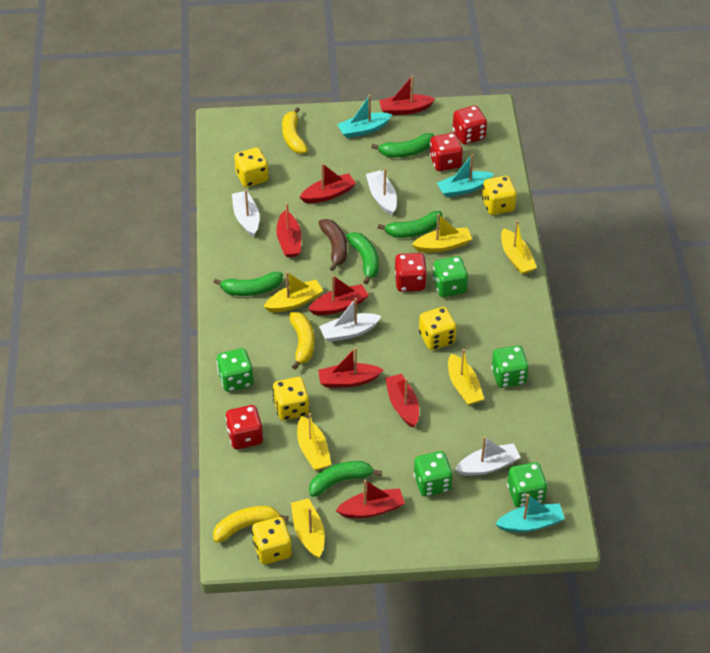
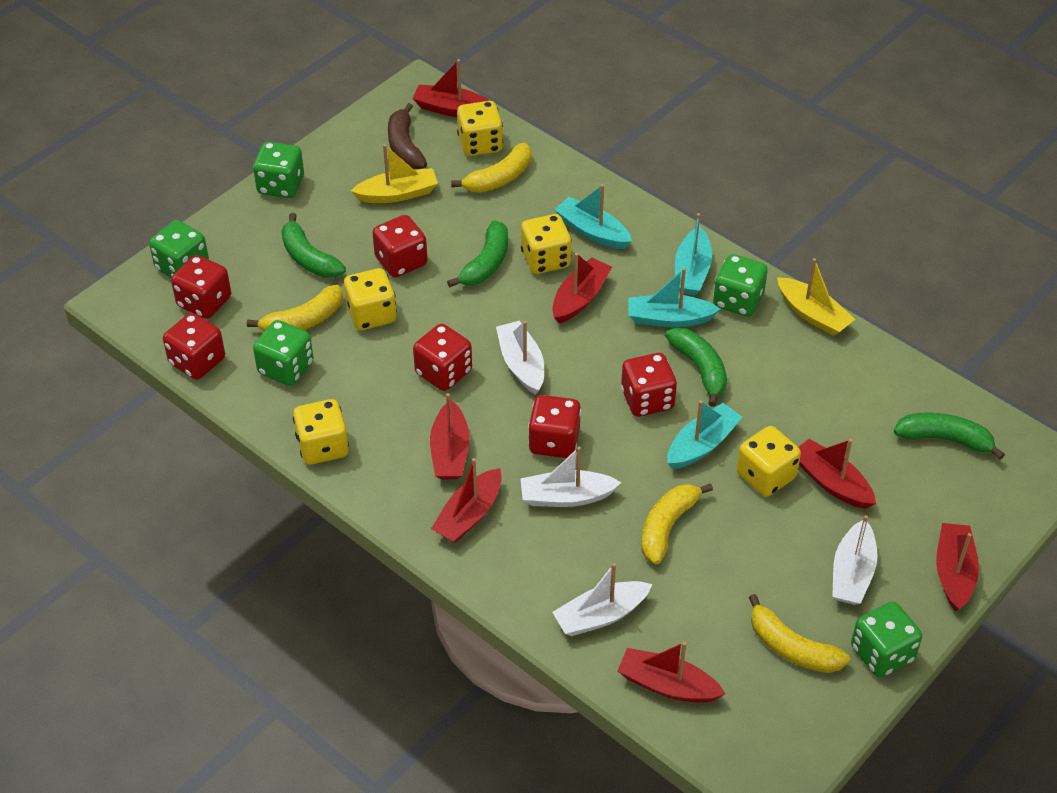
green banana: 5 -> 4
red dice: 4 -> 6
turquoise boat: 3 -> 4
yellow banana: 3 -> 4
yellow boat: 6 -> 2

